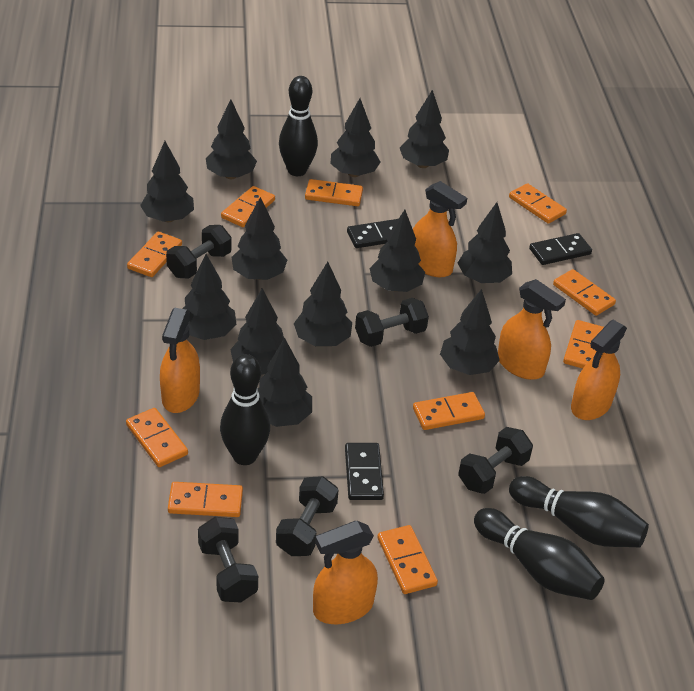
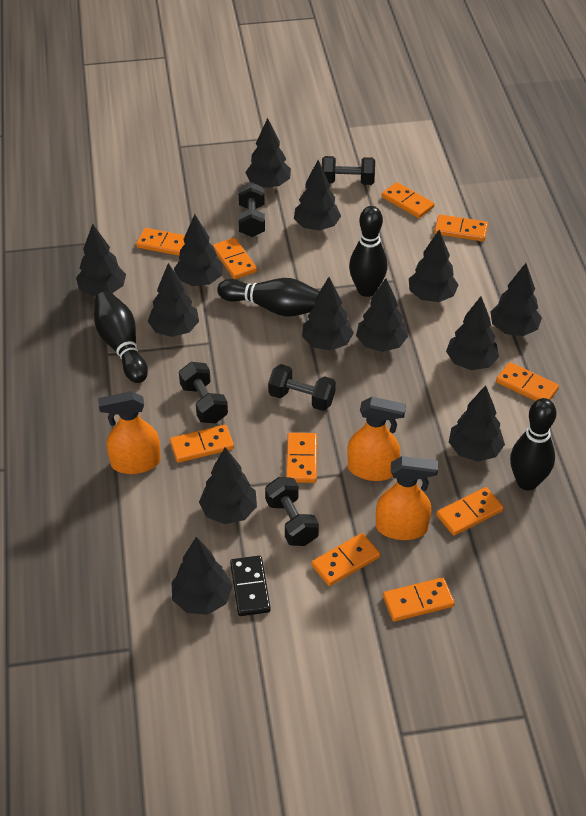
black domino: 3 -> 1
black tree: 12 -> 13
orange spray bottle: 5 -> 3

